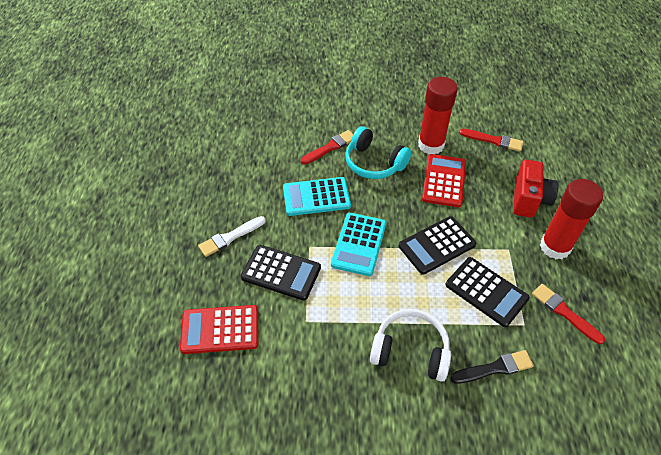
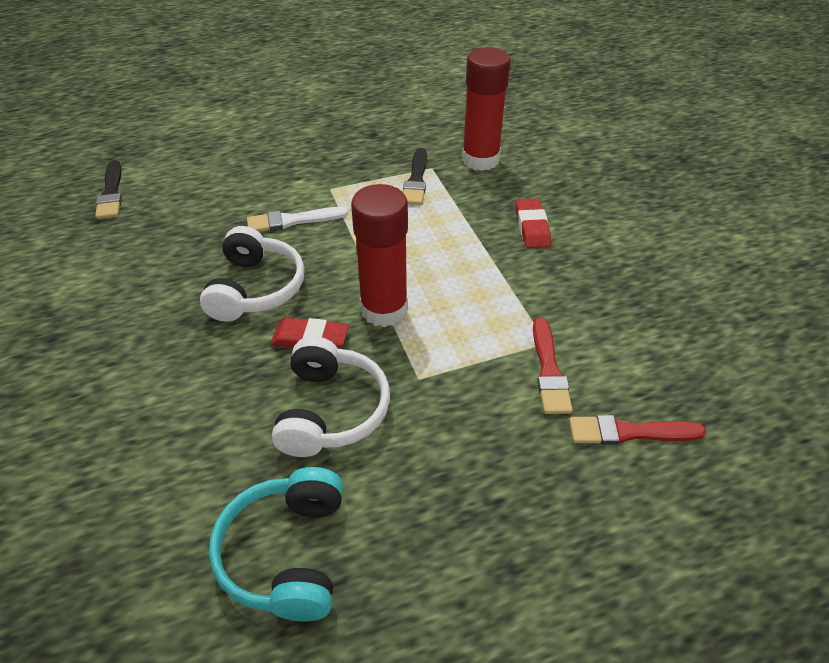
black brush: 1 -> 2
black calculator: 3 -> 0
red brush: 3 -> 2
red calculator: 2 -> 0
red camera: 1 -> 0
red eraser: 0 -> 2
turquoise calculator: 2 -> 0
white headphones: 1 -> 2

